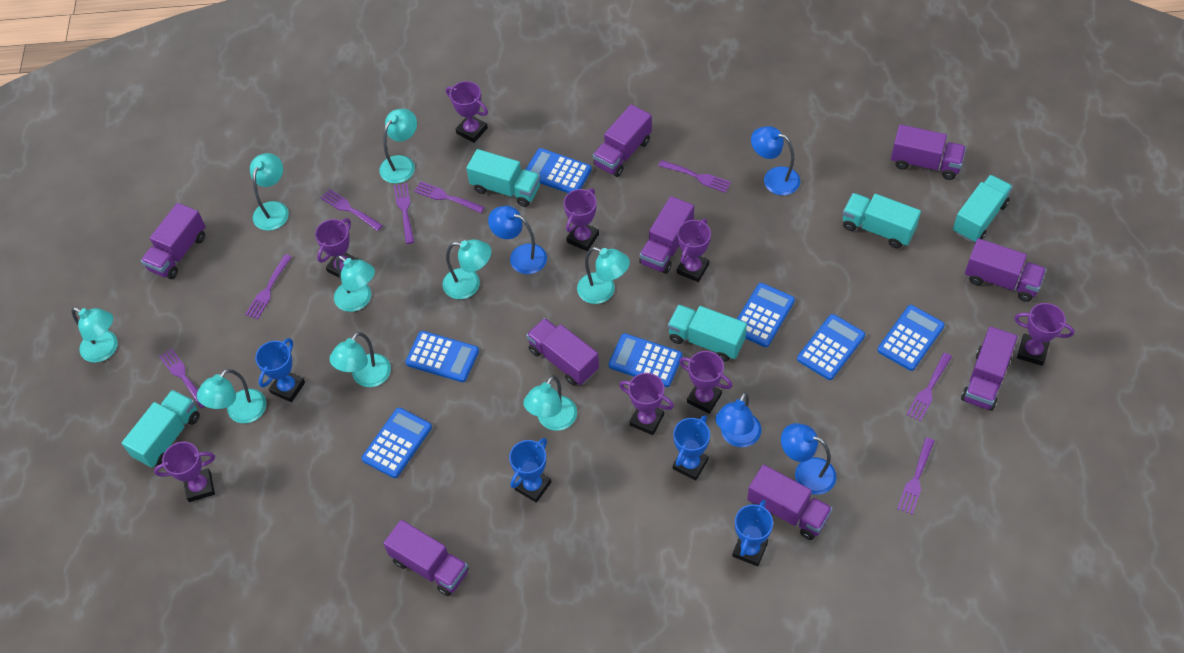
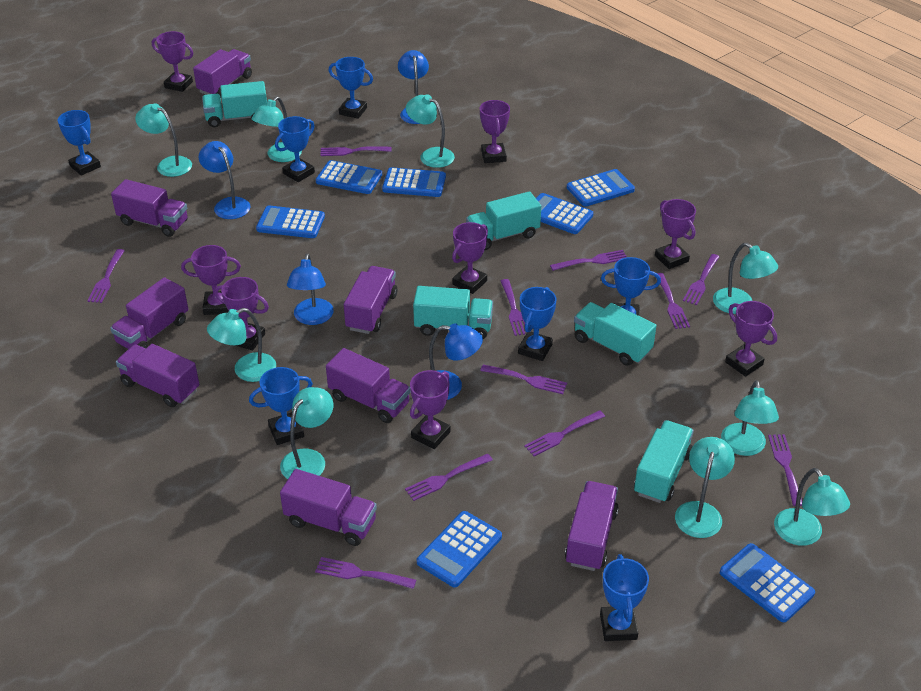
blue trophy: 4 -> 7
purple fork: 8 -> 11
purple truck: 9 -> 8

